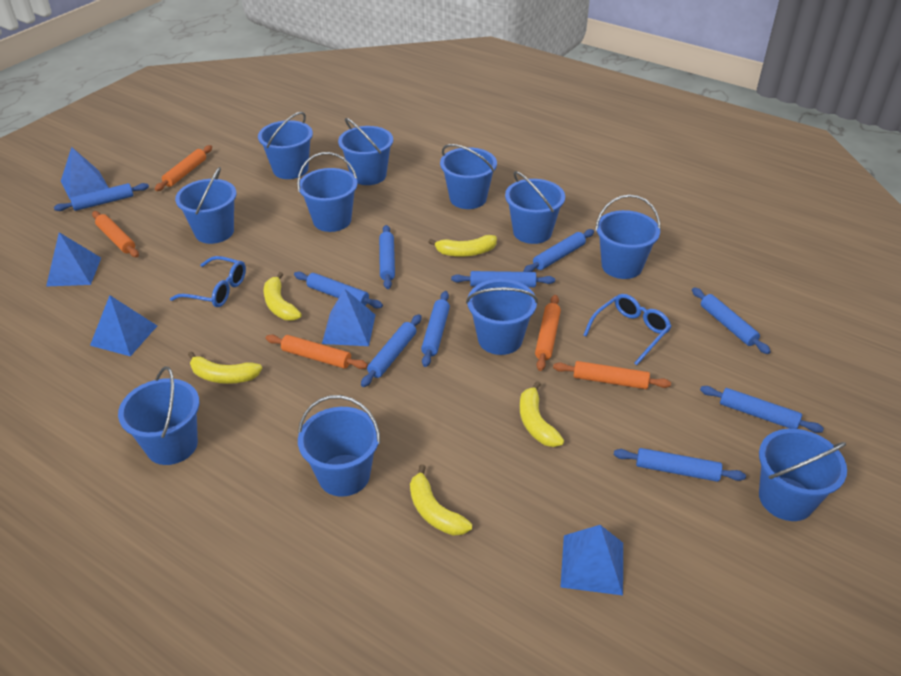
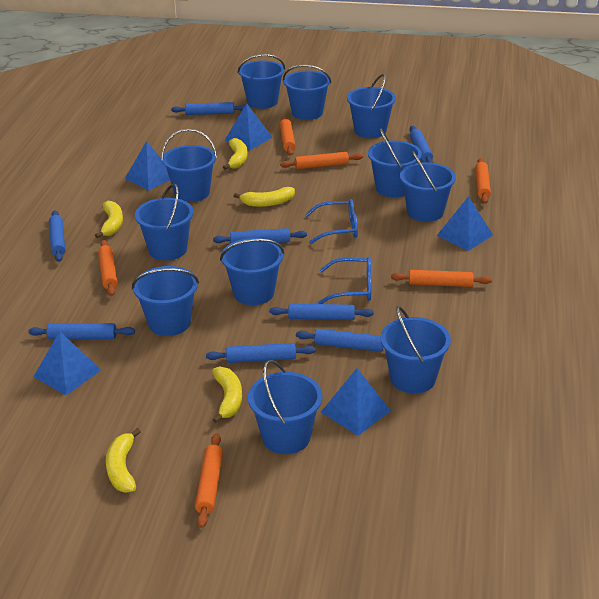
blue rolling pin: 10 -> 8
orange rolling pin: 5 -> 6

